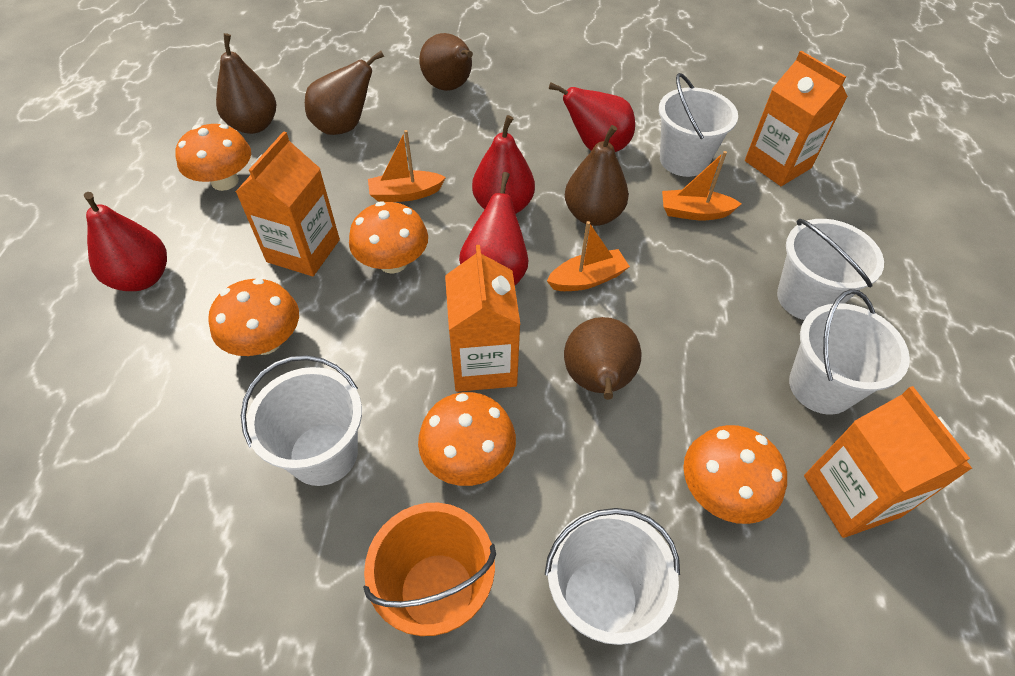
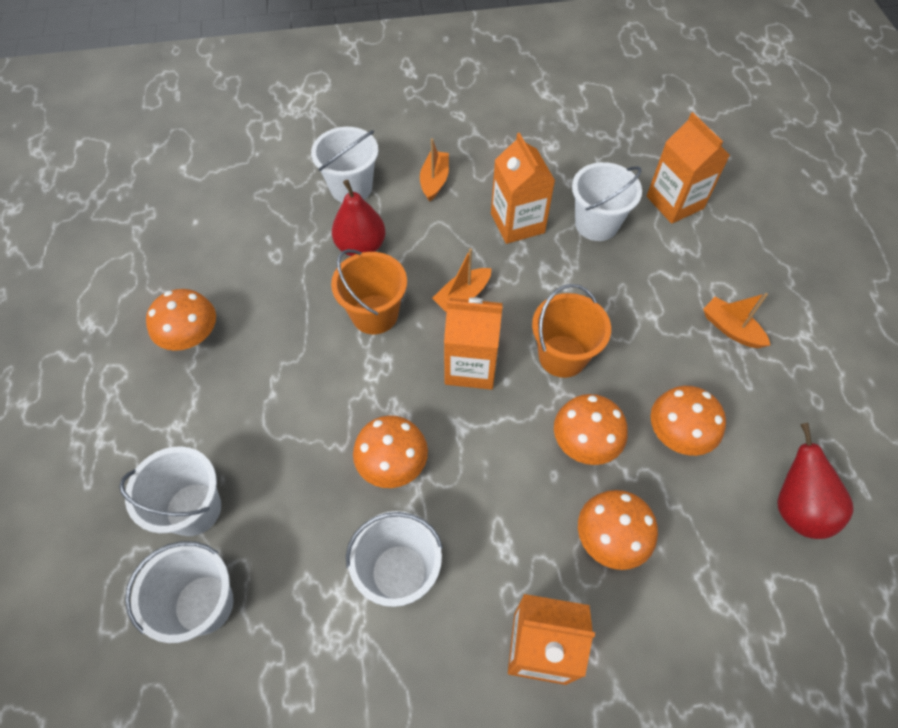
brown pear: 5 -> 0
orange bucket: 1 -> 2
red pear: 4 -> 2

